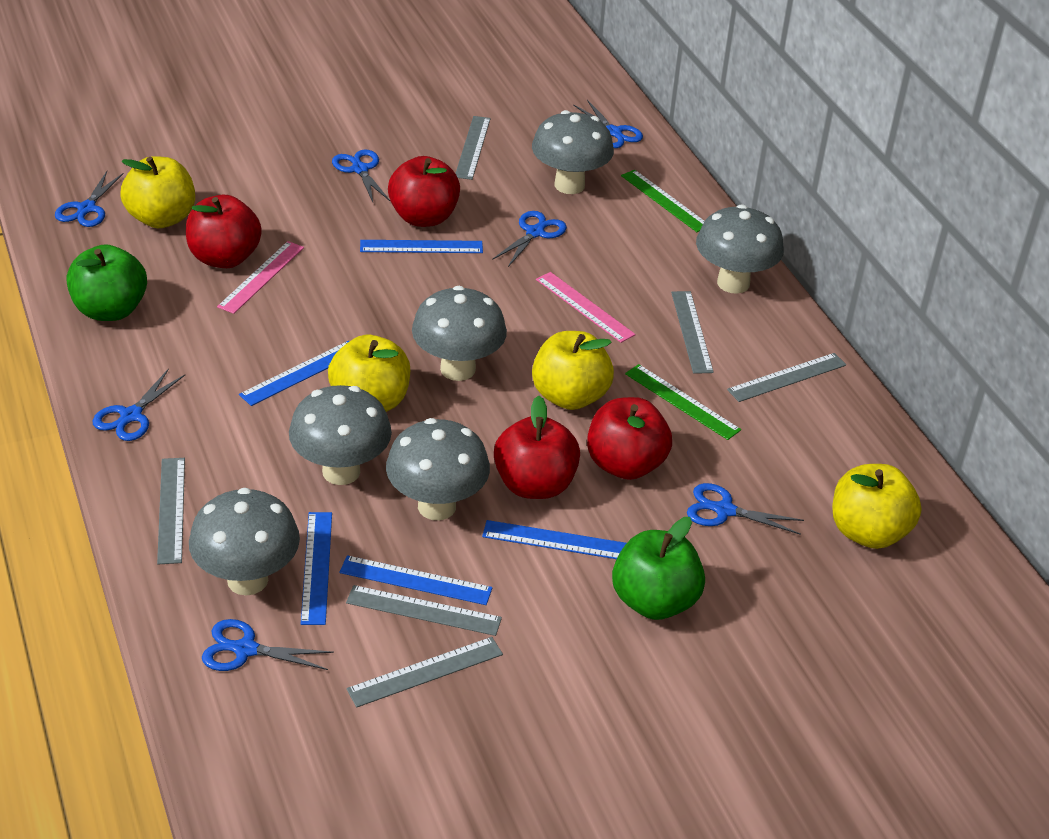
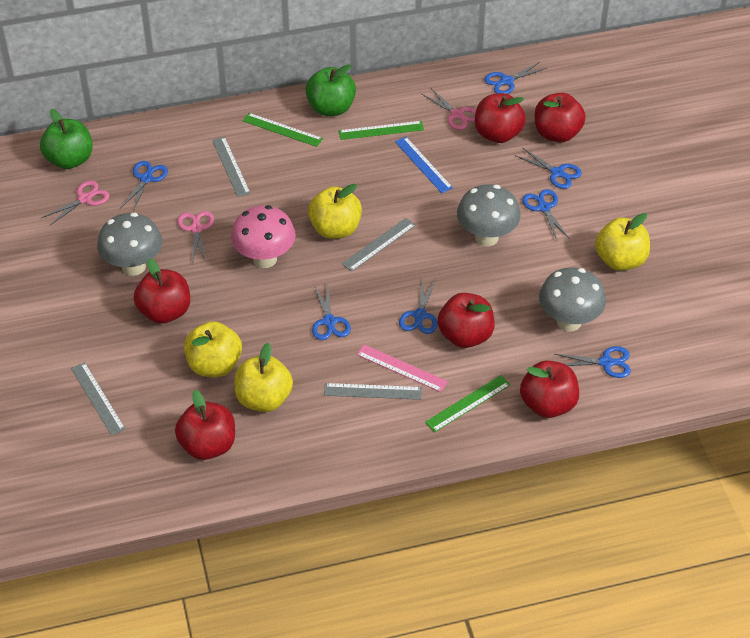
blue ruler: 5 -> 1
green ruler: 2 -> 3
grey mushroom: 6 -> 3
grey ruler: 6 -> 4
pink mushroom: 0 -> 1
pink ruler: 2 -> 1
pink scissors: 0 -> 3
red apple: 4 -> 6

